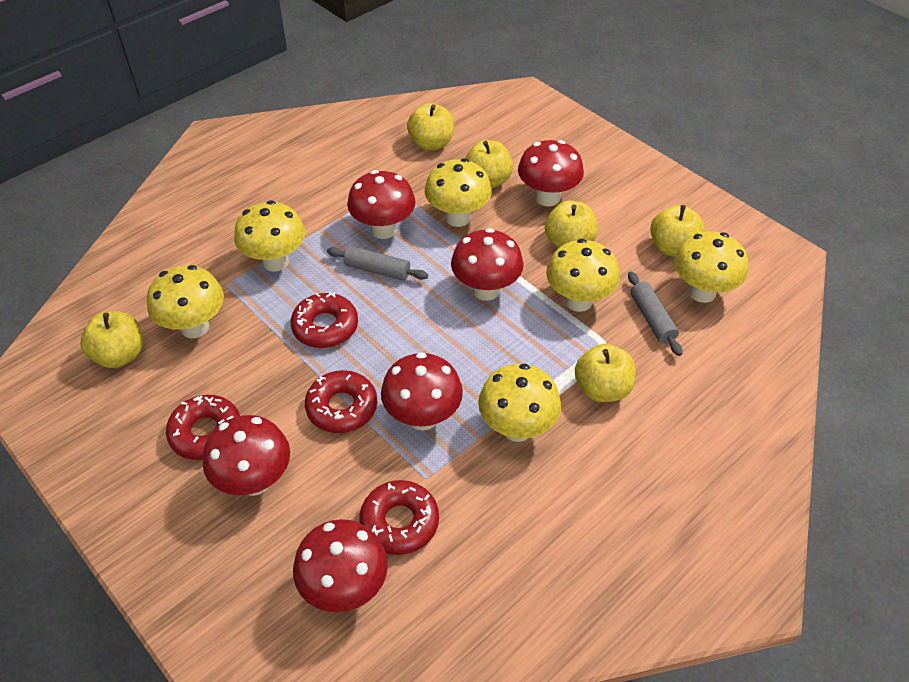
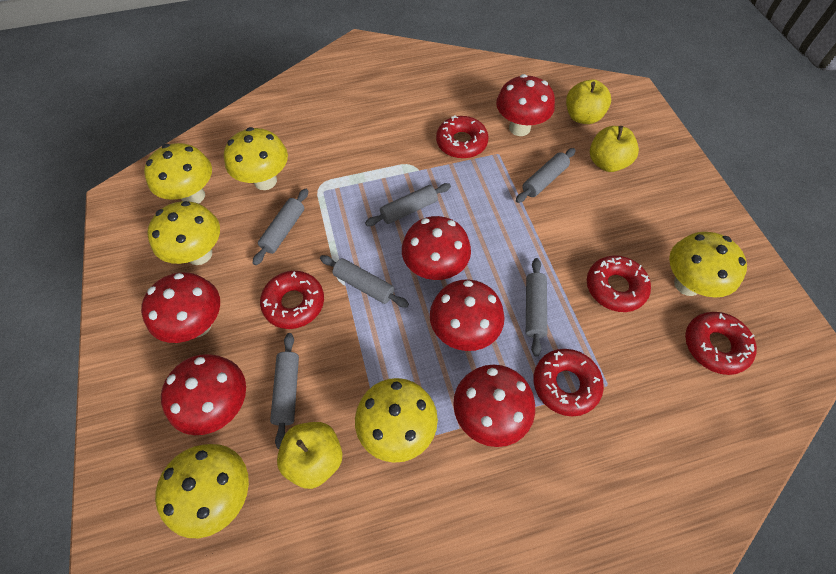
grey rolling pin: 2 -> 6
red donut: 4 -> 5
yellow apple: 6 -> 3

